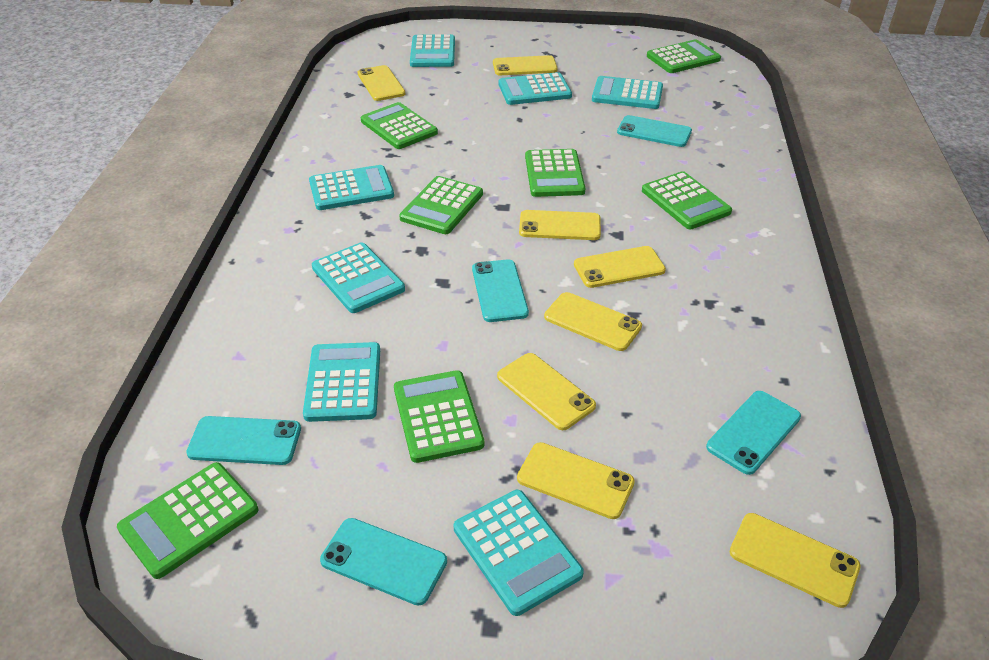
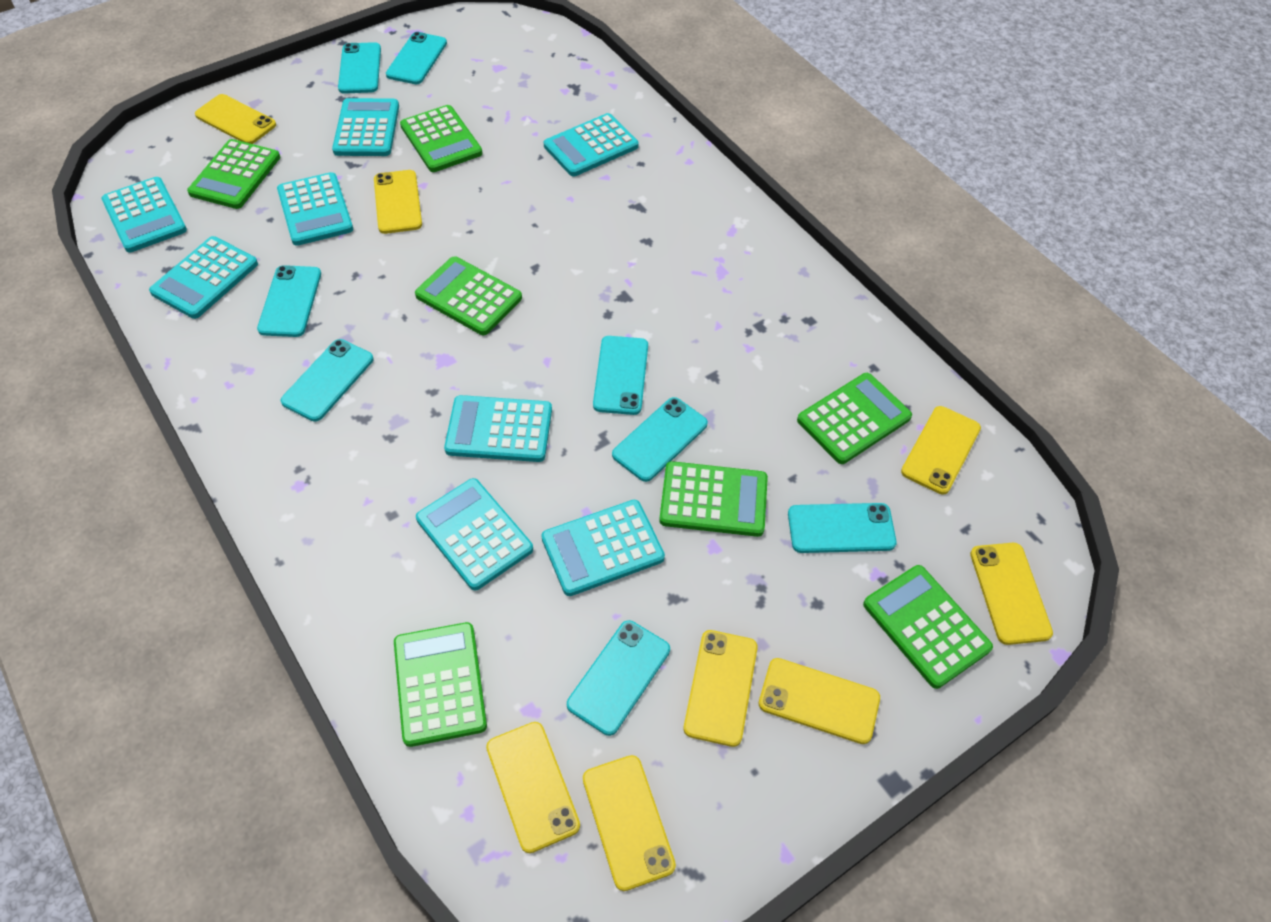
turquoise calculator: 7 -> 8
turquoise phone: 5 -> 8

